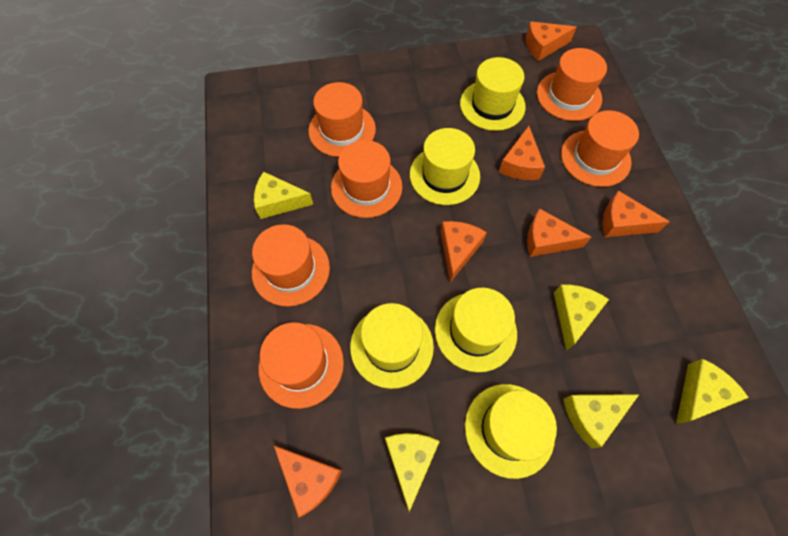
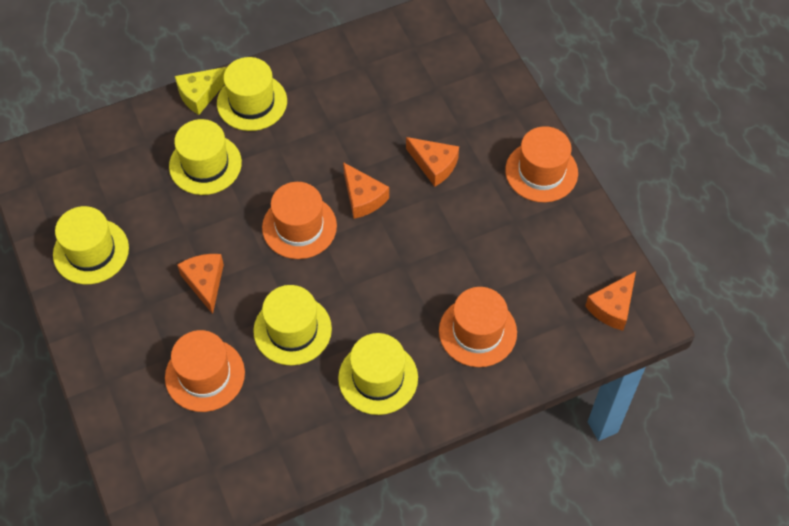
orange cheese: 6 -> 4
orange hat: 6 -> 4
yellow cheese: 5 -> 1

